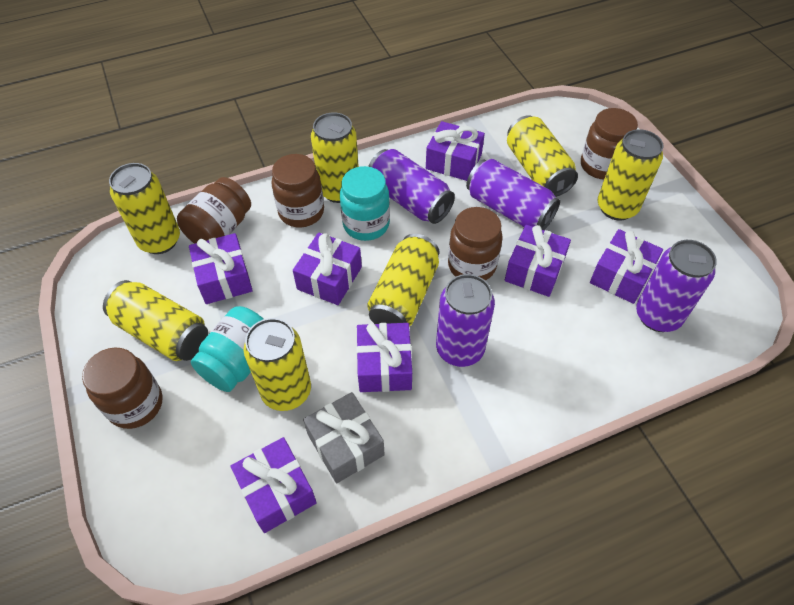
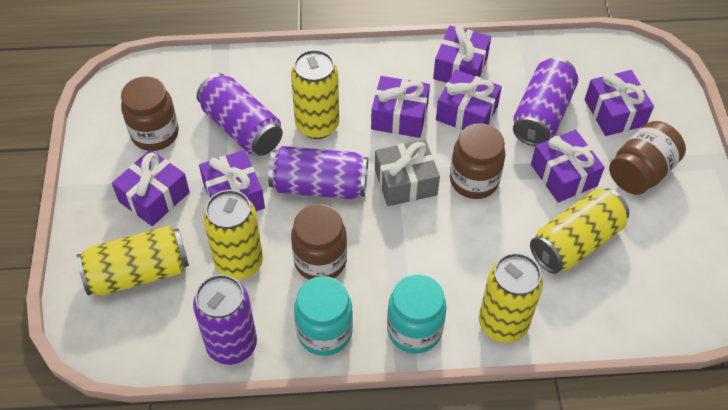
brown jar: 5 -> 4
yellow can: 7 -> 5

